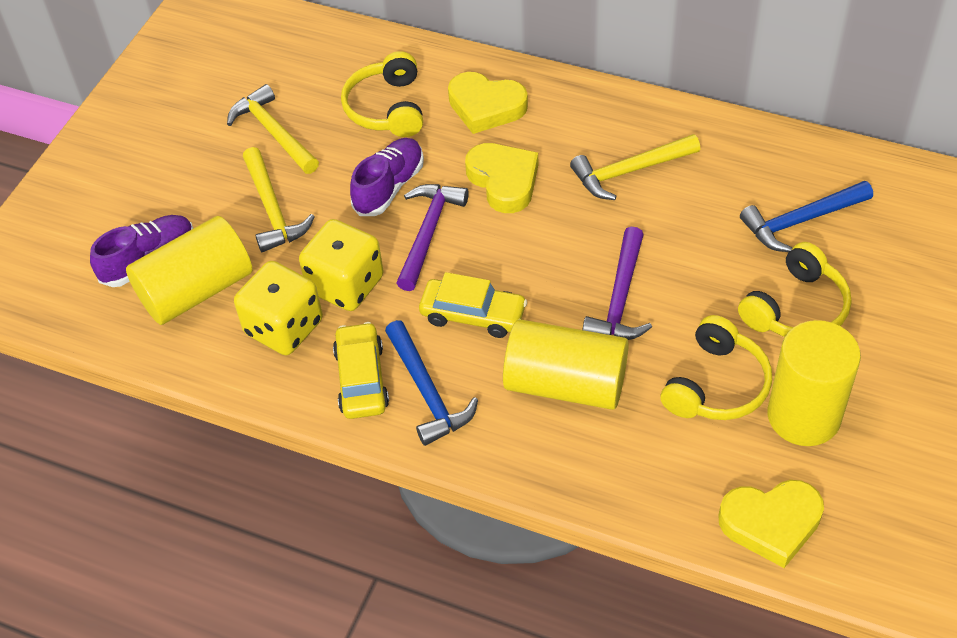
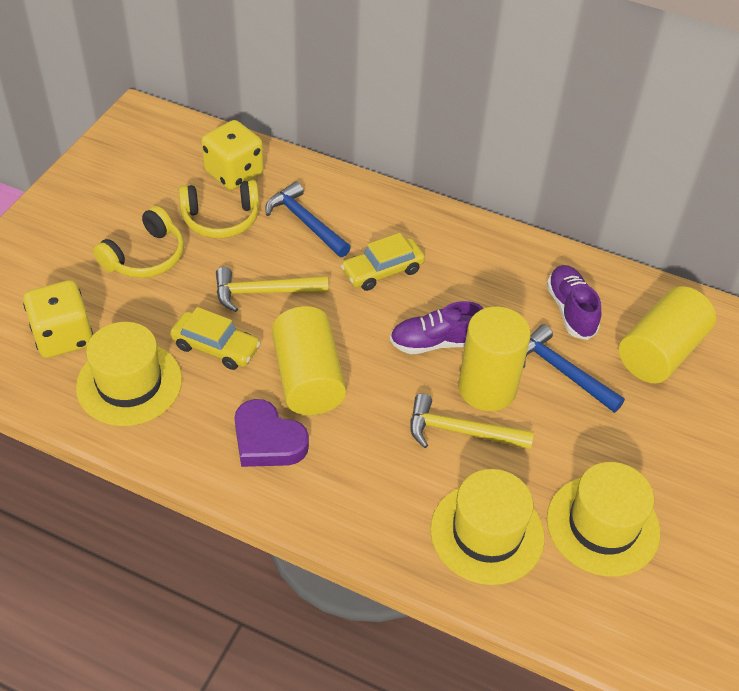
purple hammer: 2 -> 0
purple heart: 0 -> 1
yellow hammer: 3 -> 2
yellow hat: 0 -> 3
yellow headphones: 3 -> 2
yellow heart: 3 -> 0

